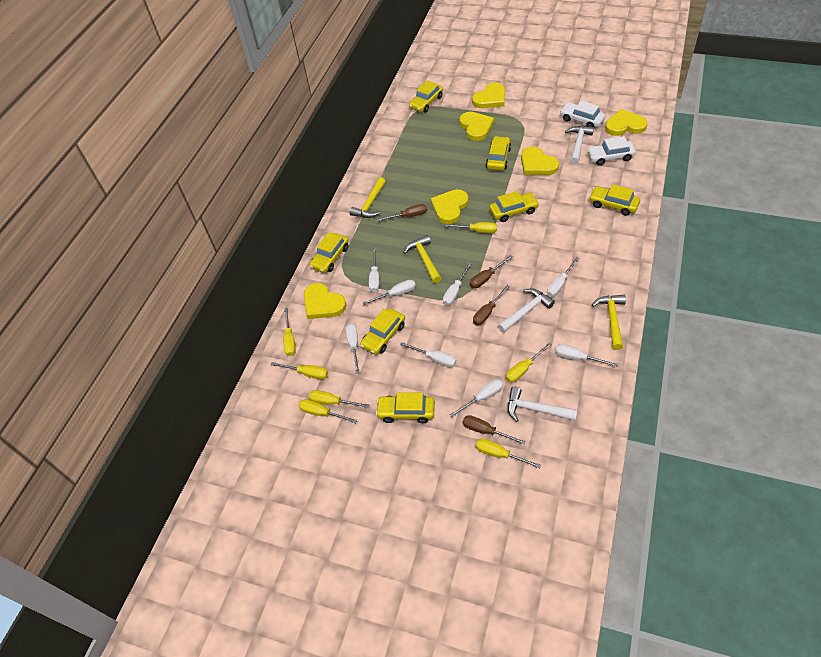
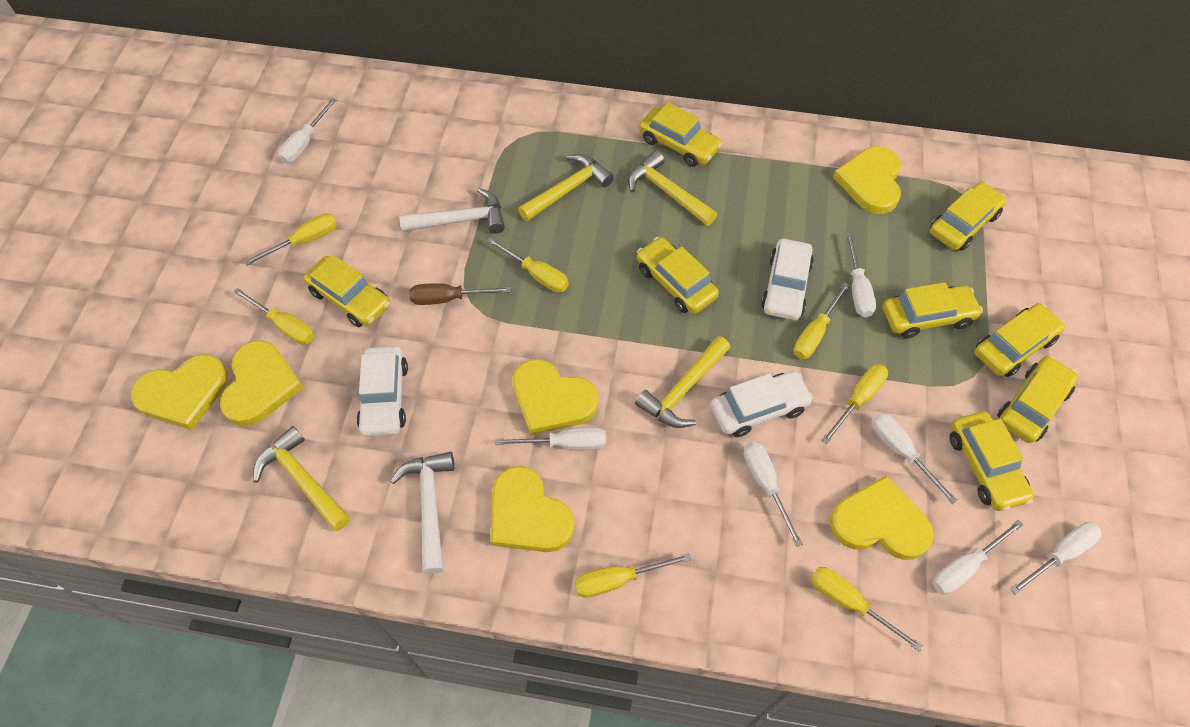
brown screwdriver: 4 -> 1
white car: 2 -> 3
white hammer: 3 -> 2
white screwdriver: 8 -> 7
yellow car: 7 -> 8
yellow hammer: 3 -> 4

